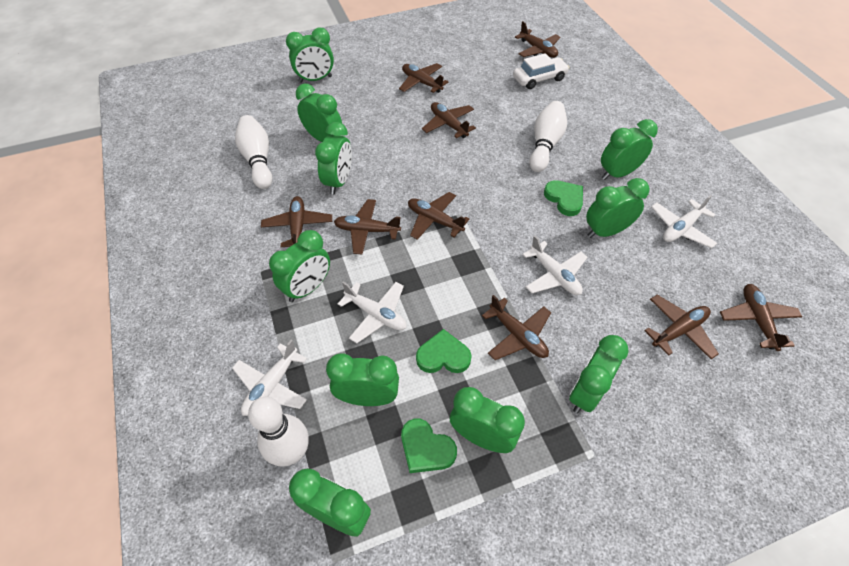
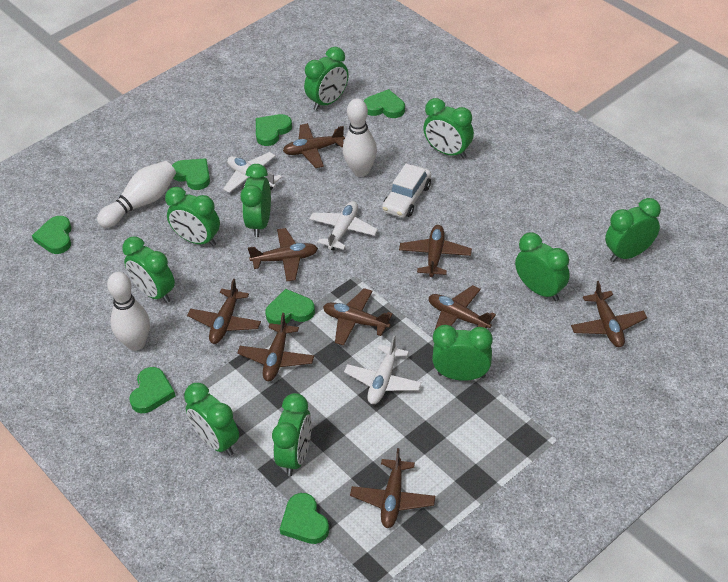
green heart: 3 -> 7
white plane: 4 -> 3

